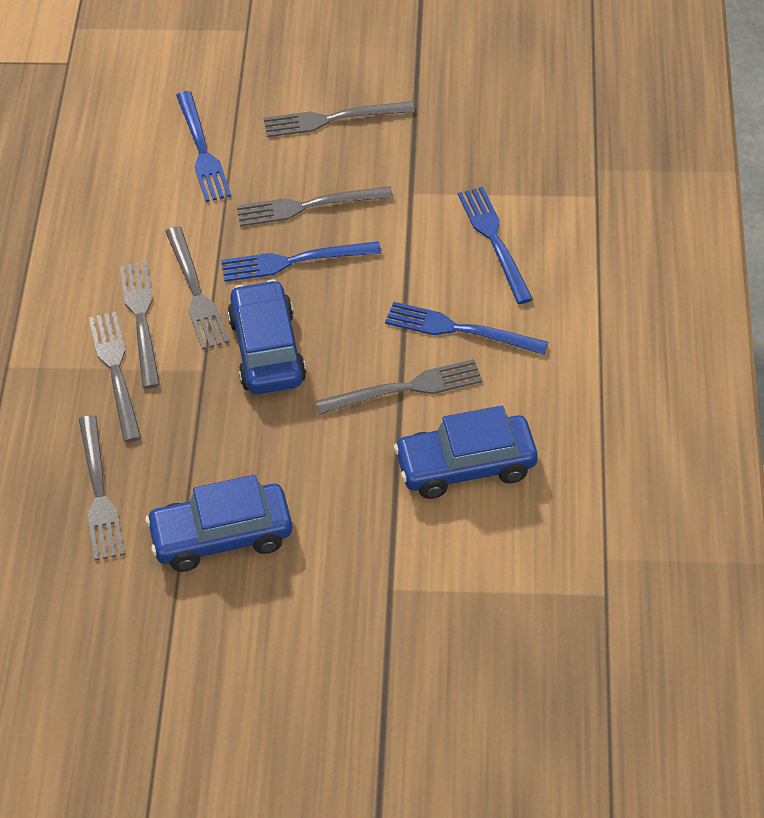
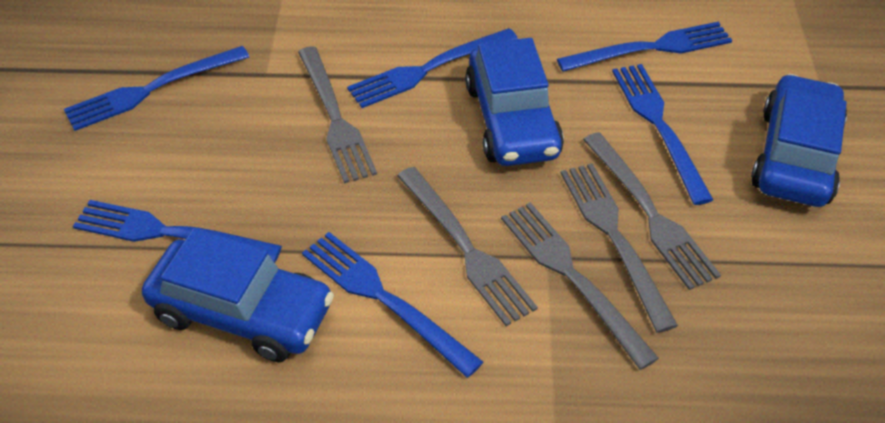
blue fork: 4 -> 6
grey fork: 7 -> 5

